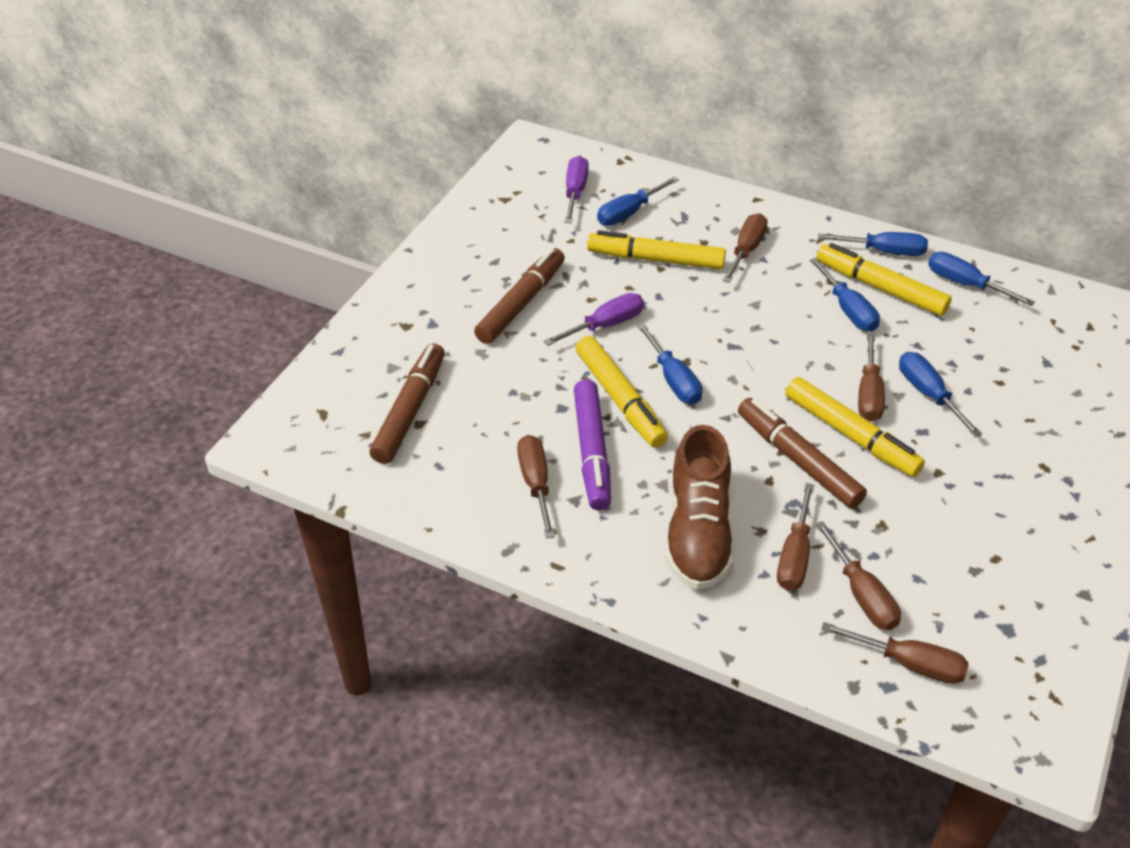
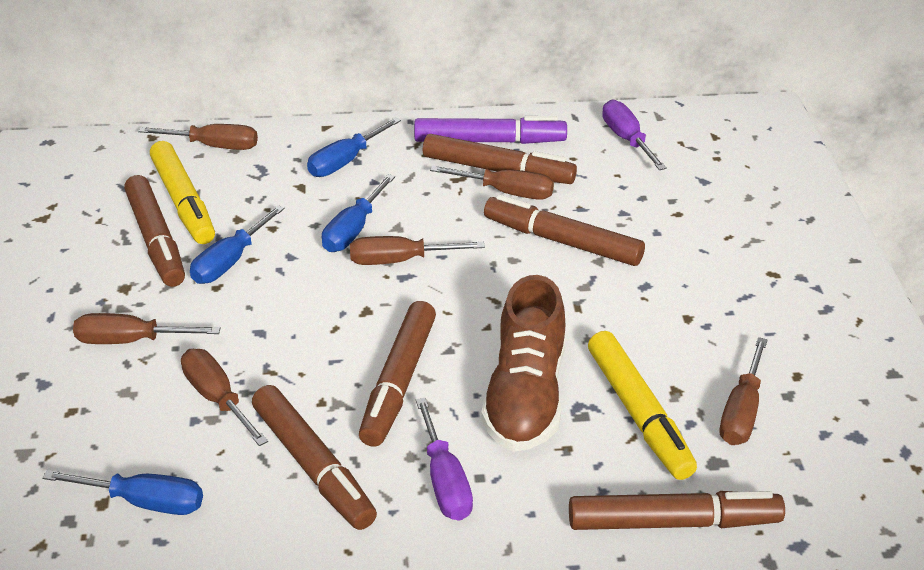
blue screwdriver: 6 -> 4
brown marker: 3 -> 6
yellow marker: 4 -> 2

